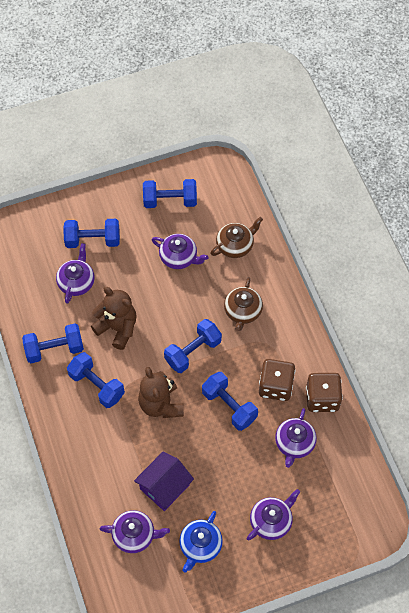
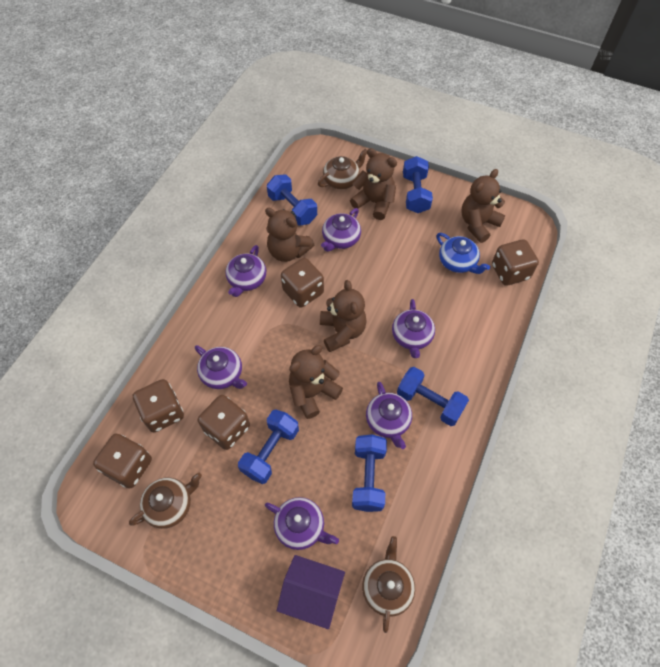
blue dumbbell: 6 -> 5
brown dice: 2 -> 5
brown teapot: 2 -> 3
brown teddy bear: 2 -> 5
purple teapot: 5 -> 6

